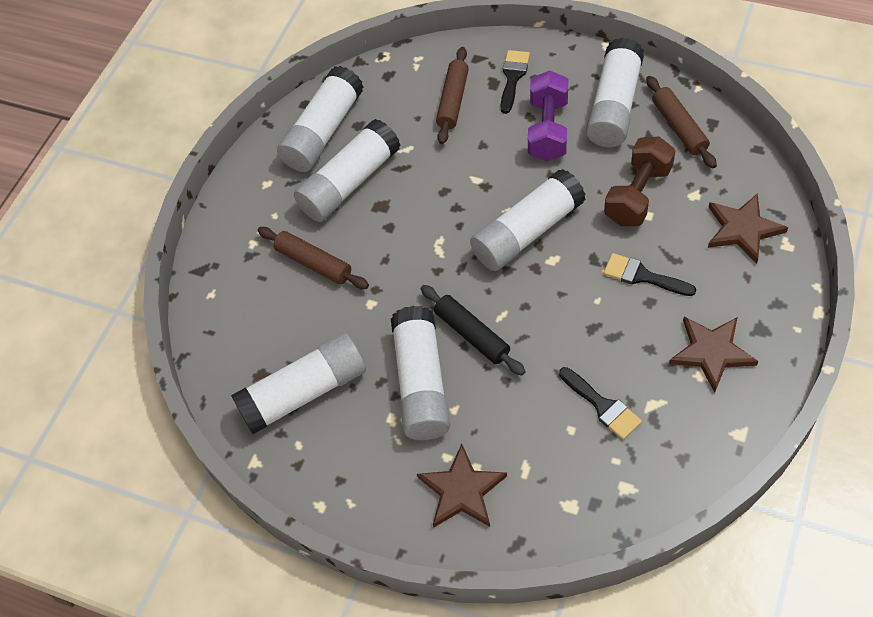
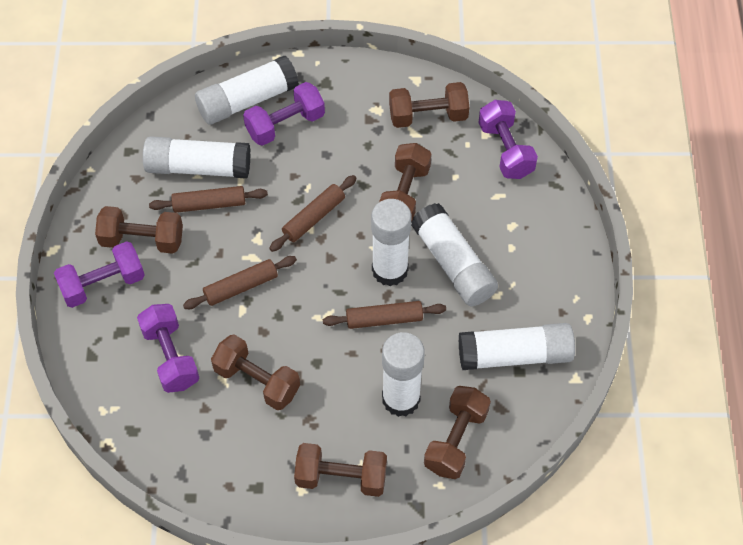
black brush: 3 -> 0
black rolling pin: 1 -> 0
brown dumbbell: 1 -> 6
brown rolling pin: 3 -> 4
brown star: 3 -> 0
purple dumbbell: 1 -> 4

